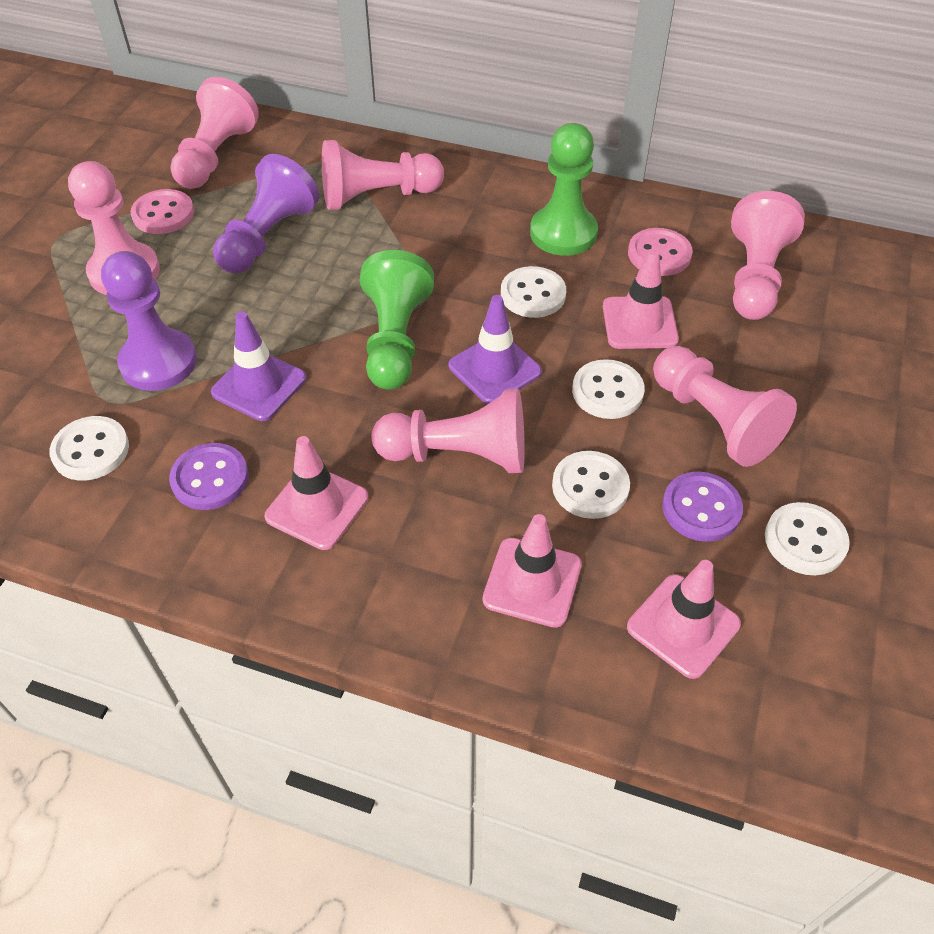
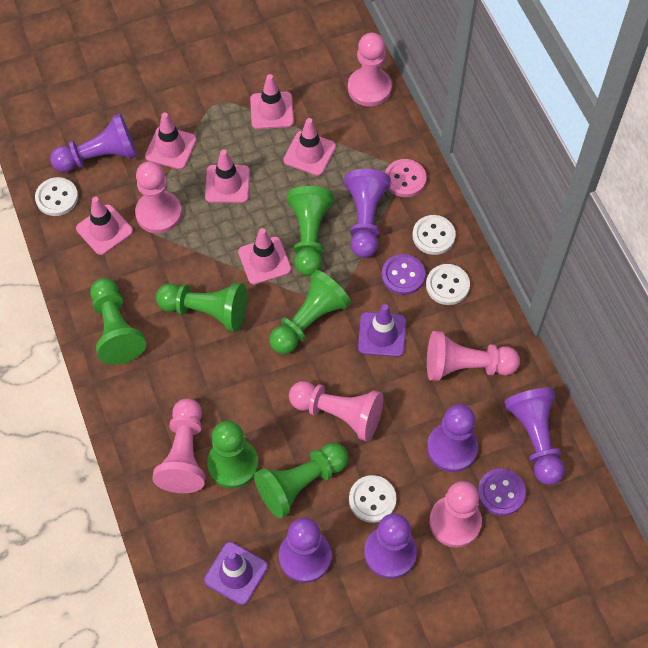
green pawn: 2 -> 6
pink button: 2 -> 1
pink traffic cone: 4 -> 6
purple pawn: 2 -> 6
white button: 5 -> 4

